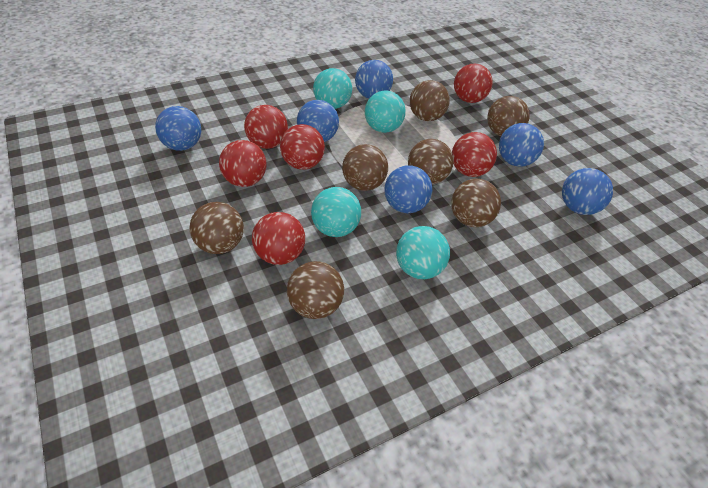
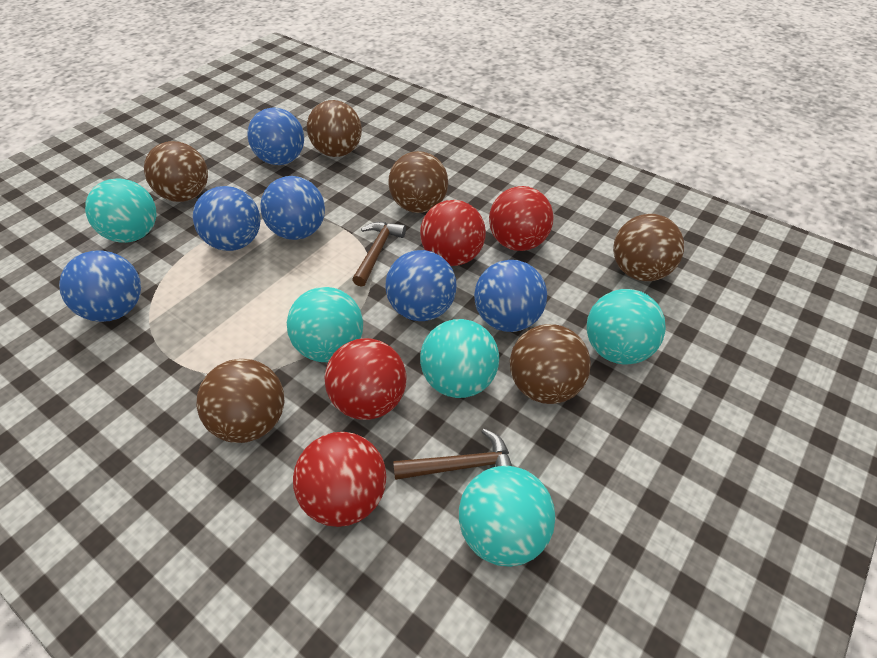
brown ball: 7 -> 6
brown hammer: 0 -> 2
red ball: 6 -> 4
turquoise ball: 4 -> 5

